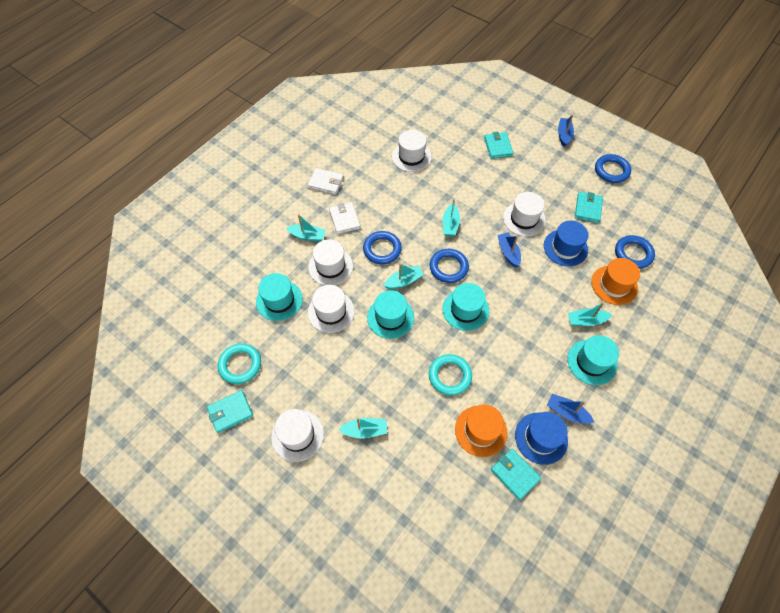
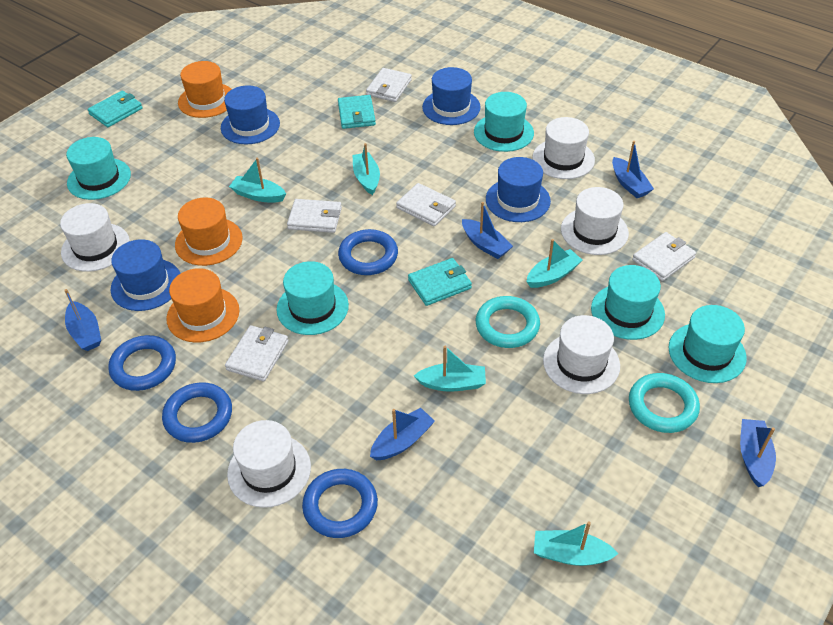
blue boat: 3 -> 5
blue hat: 2 -> 4
orange hat: 2 -> 3
turquoise hat: 4 -> 5
turquoise wallet: 4 -> 3
white wallet: 2 -> 5

